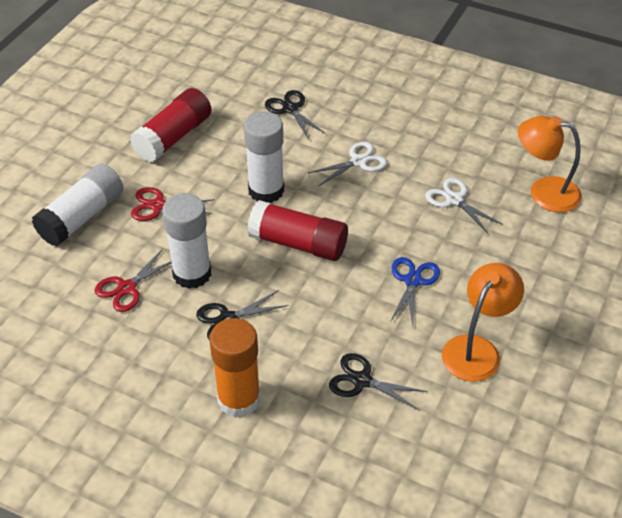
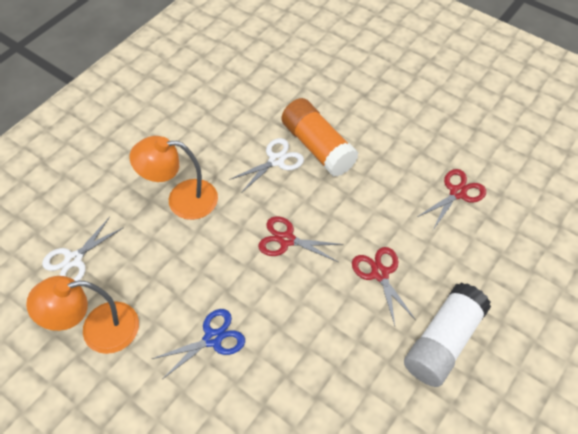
black scissors: 3 -> 0
red glue stick: 2 -> 0
red scissors: 2 -> 3
white glue stick: 3 -> 1

